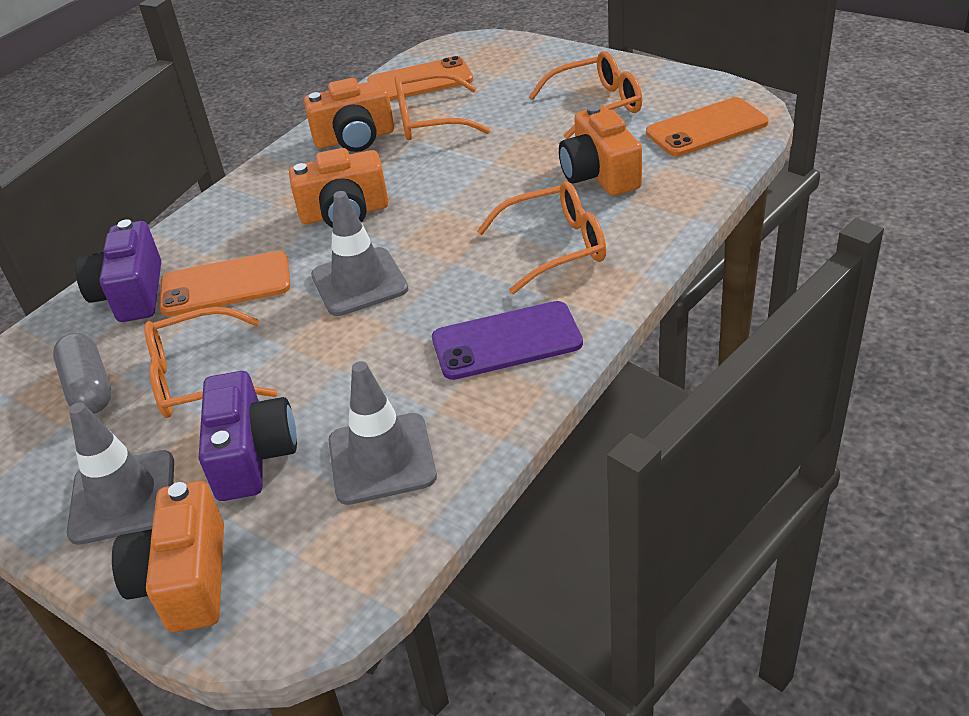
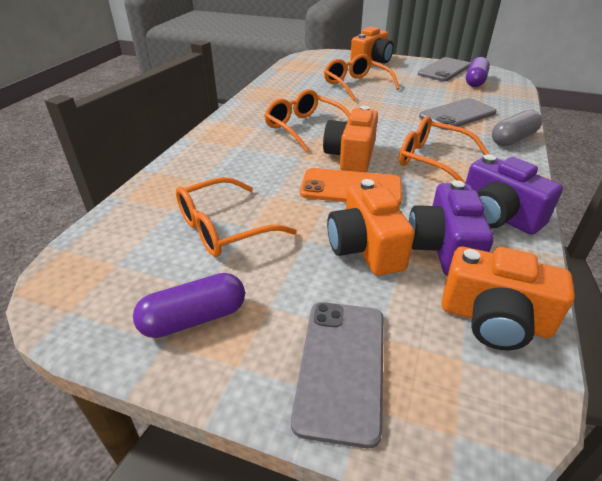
grey phone: 0 -> 3
grey traffic cone: 3 -> 0
orange phone: 3 -> 1
purple capsule: 0 -> 2
purple phone: 1 -> 0

